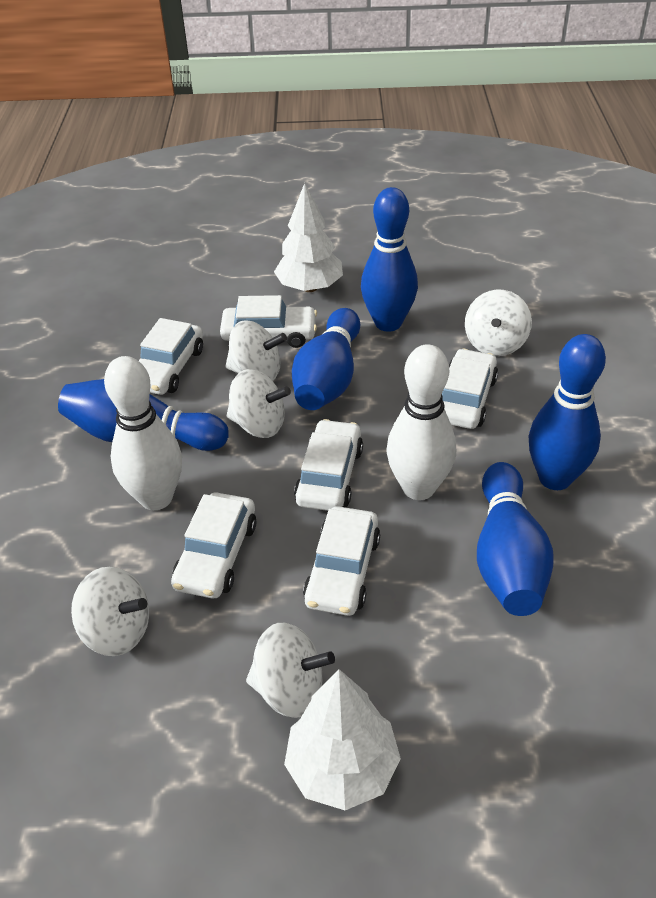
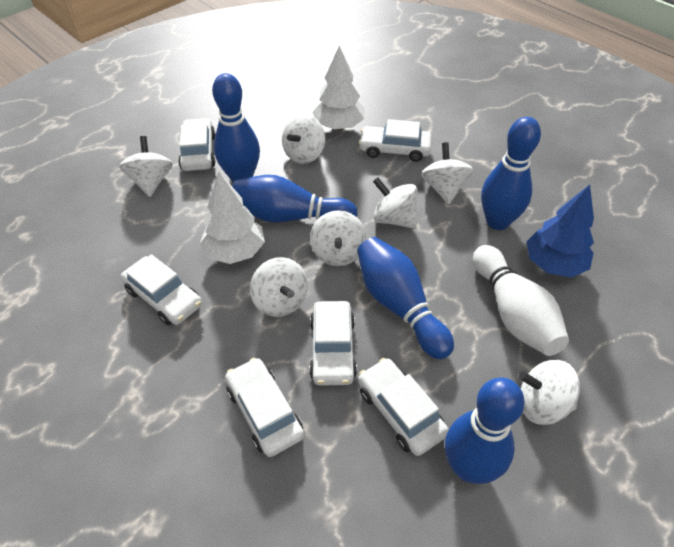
blue tree: 0 -> 1
white bowling pin: 2 -> 1
white spinning top: 5 -> 7

